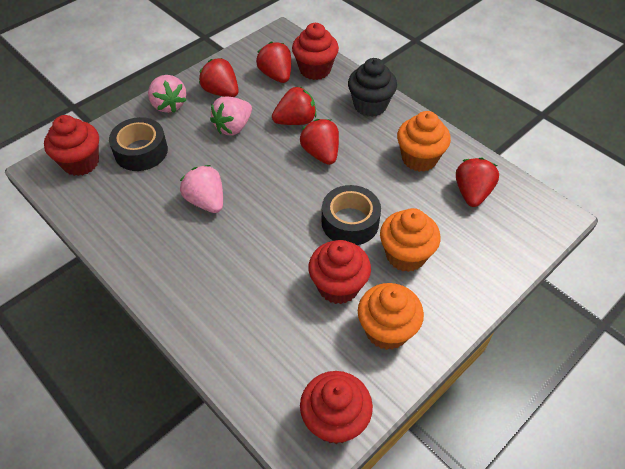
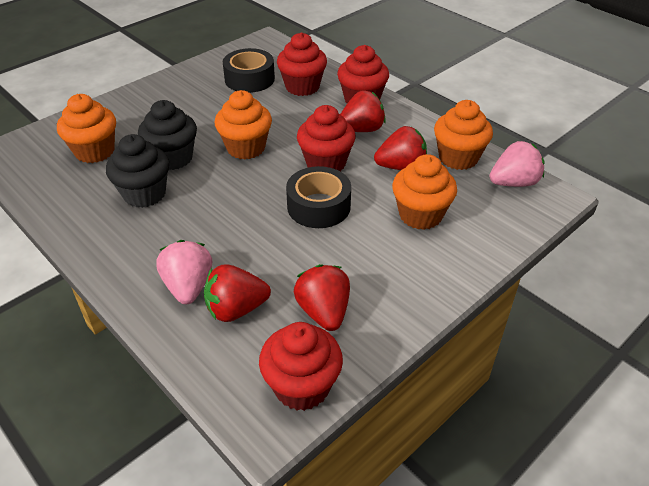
black cupcake: 1 -> 2
orange cupcake: 3 -> 4
pink strawberry: 3 -> 2
red strawberry: 5 -> 4

